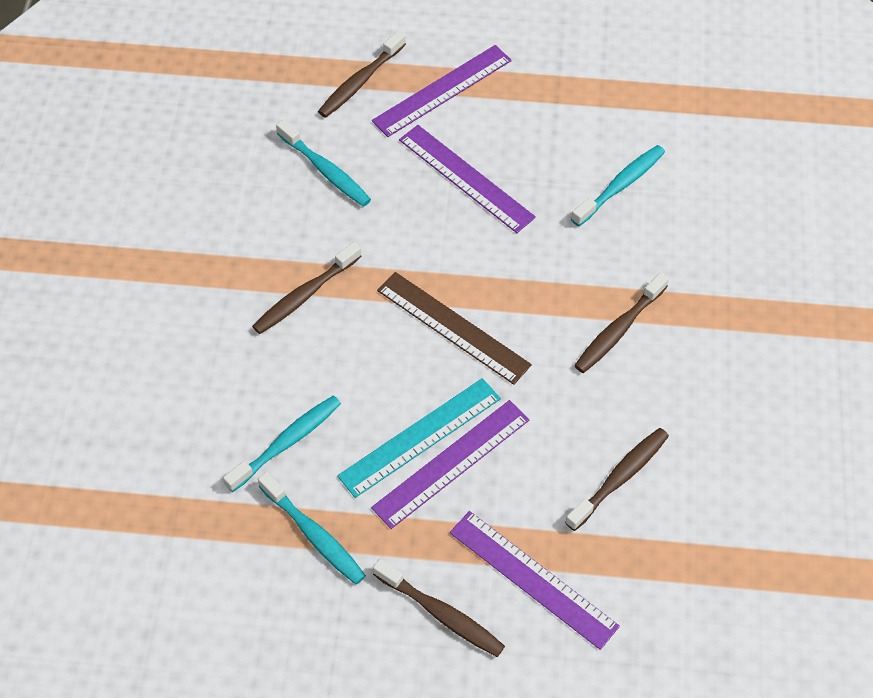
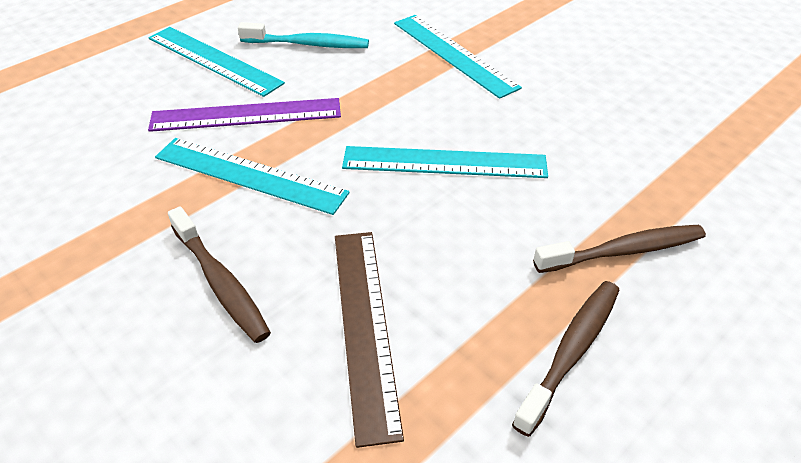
brown toothbrush: 5 -> 3
purple ruler: 4 -> 1
turquoise ruler: 1 -> 4
turquoise toothbrush: 4 -> 1

